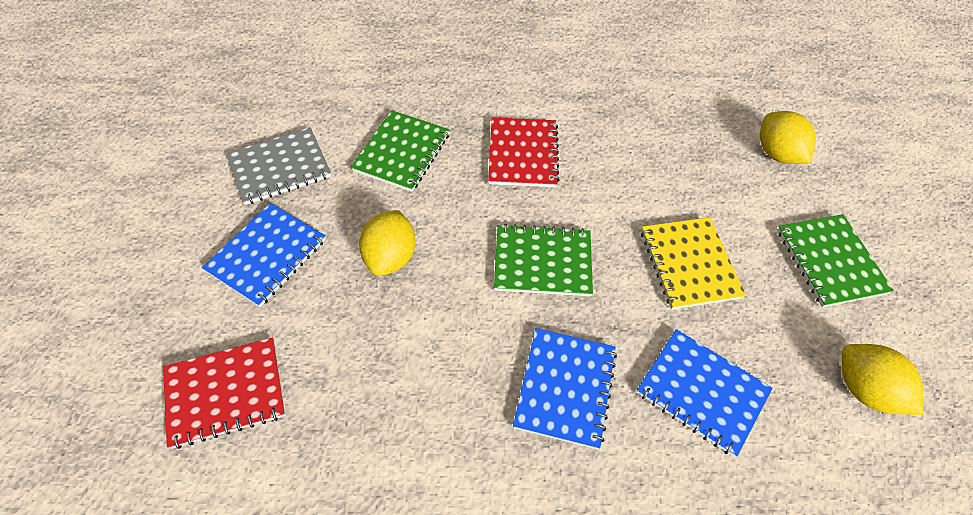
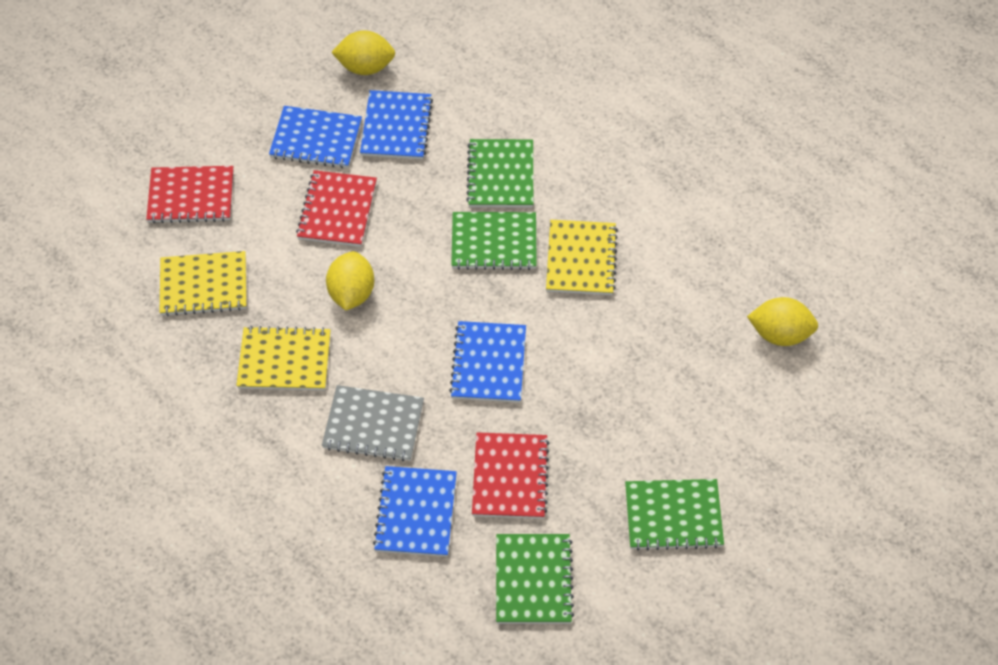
blue notebook: 3 -> 4
green notebook: 3 -> 4
red notebook: 2 -> 3
yellow notebook: 1 -> 3

